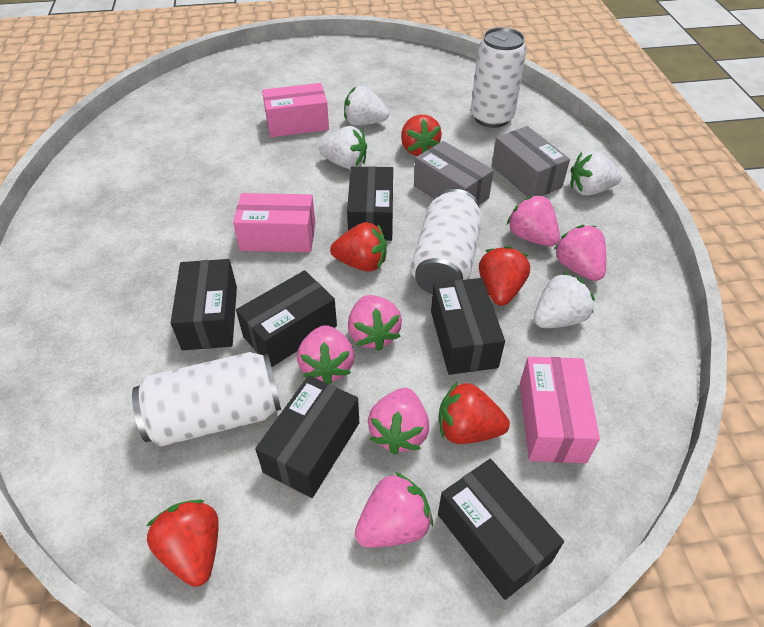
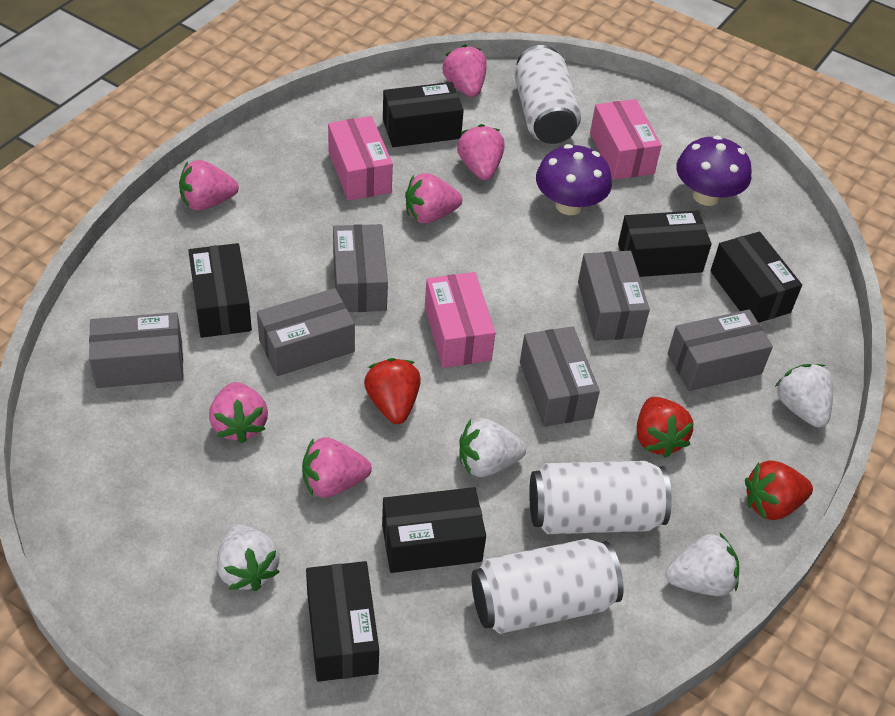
grey box: 2 -> 6
purple mushroom: 0 -> 2
red strawberry: 5 -> 3

